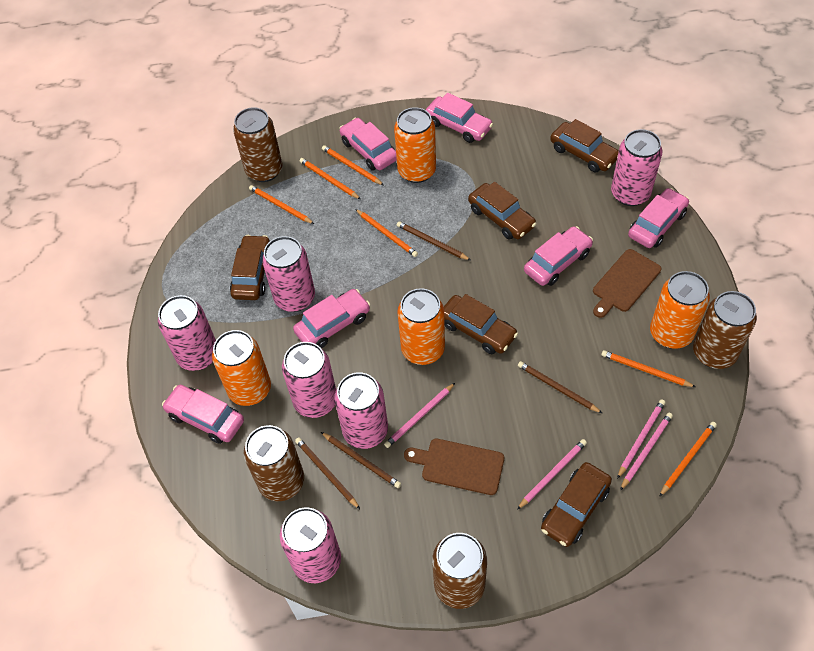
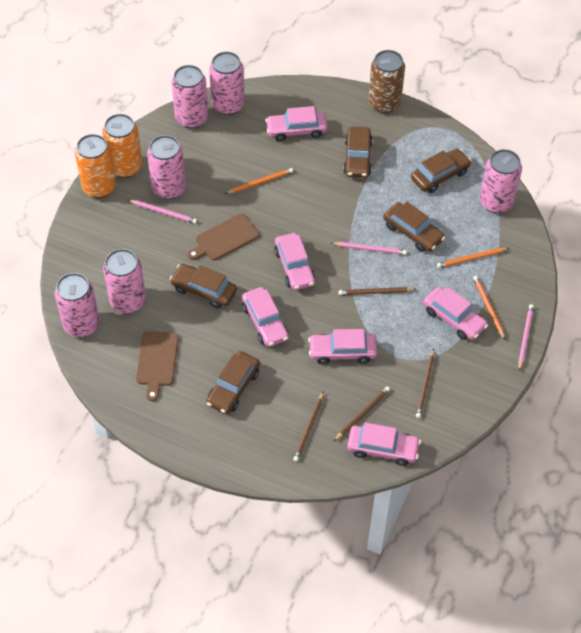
brown can: 4 -> 1
orange can: 4 -> 2
orange pencil: 6 -> 3
pink pencil: 4 -> 3

